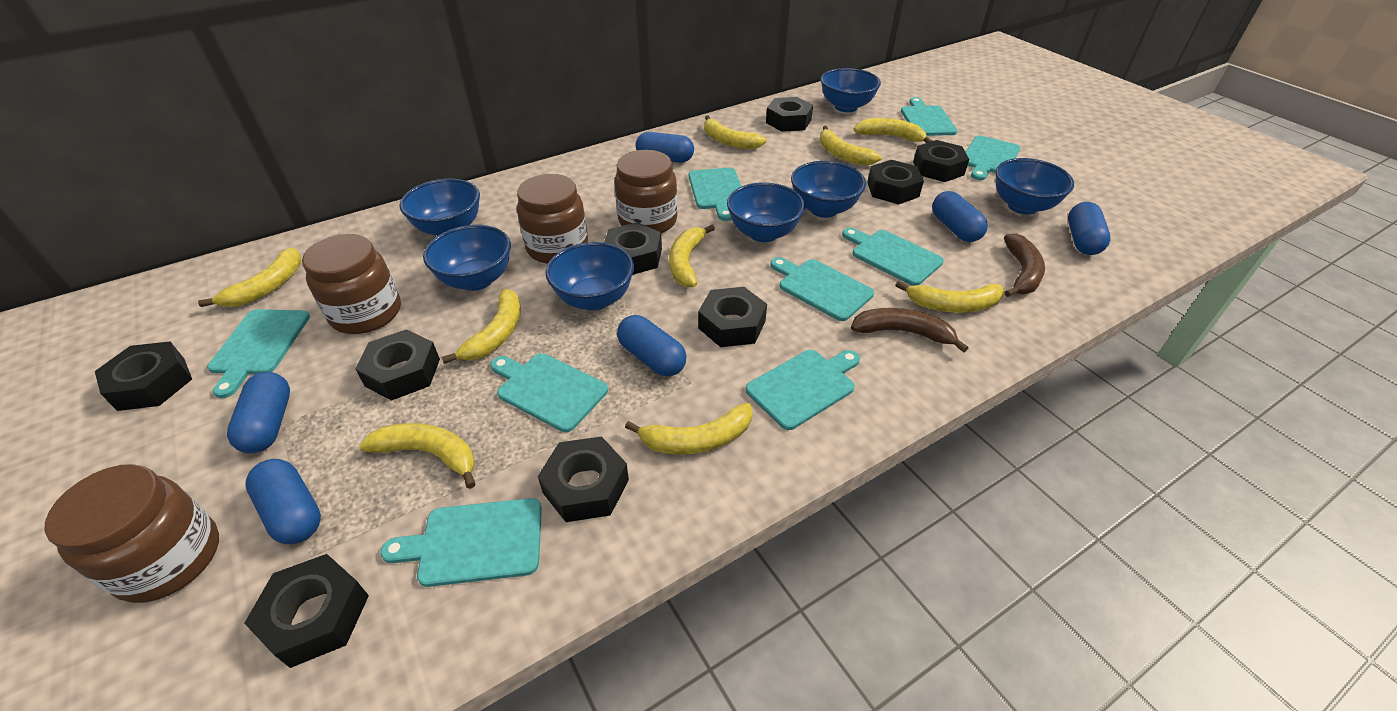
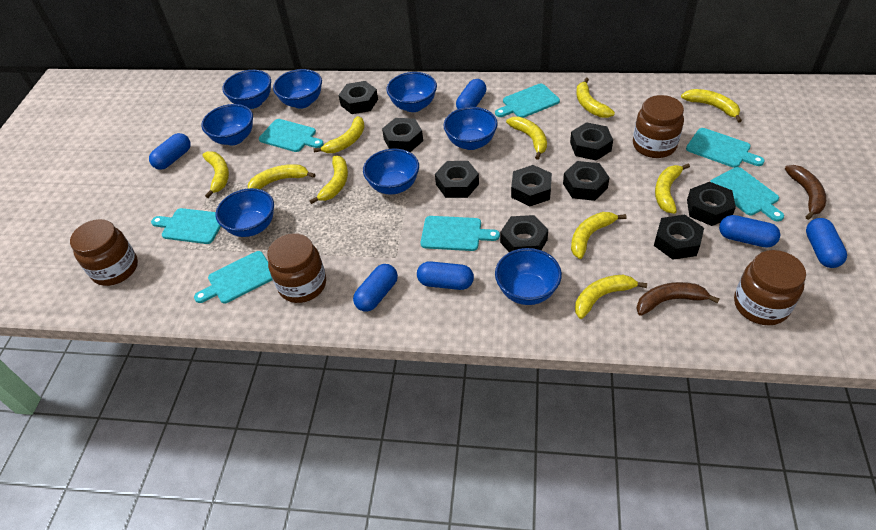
blue bowl: 7 -> 8
turquoise cutting board: 9 -> 7
yellow banana: 9 -> 10

